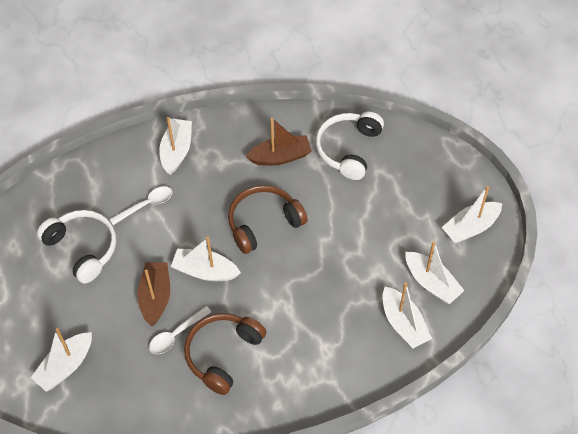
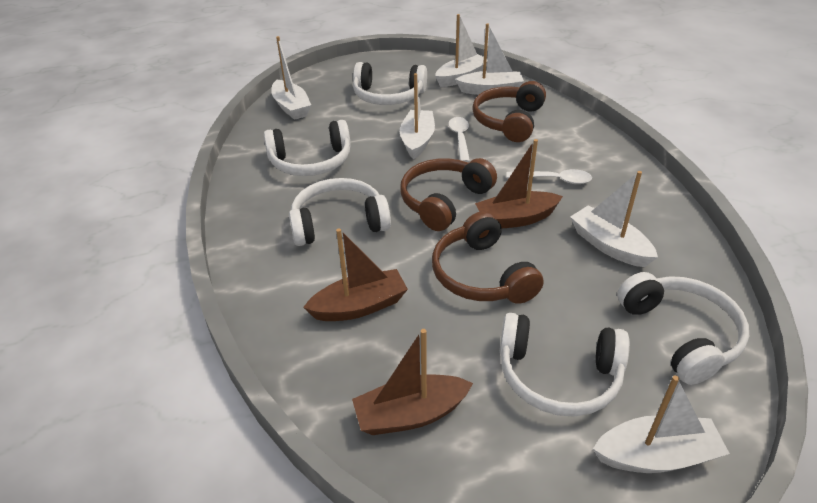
brown boat: 2 -> 3
brown headphones: 2 -> 3
white headphones: 2 -> 5

